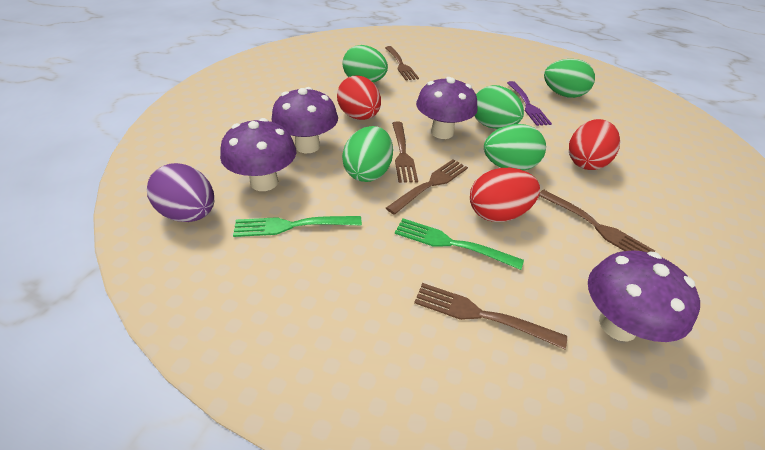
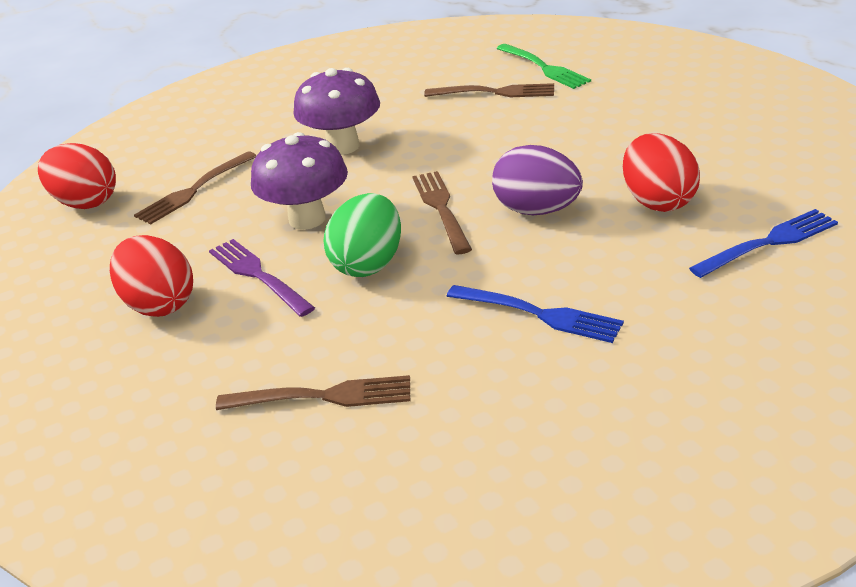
blue fork: 0 -> 2
brown fork: 5 -> 4
green egg: 5 -> 1
green fork: 2 -> 1
purple mushroom: 4 -> 2

